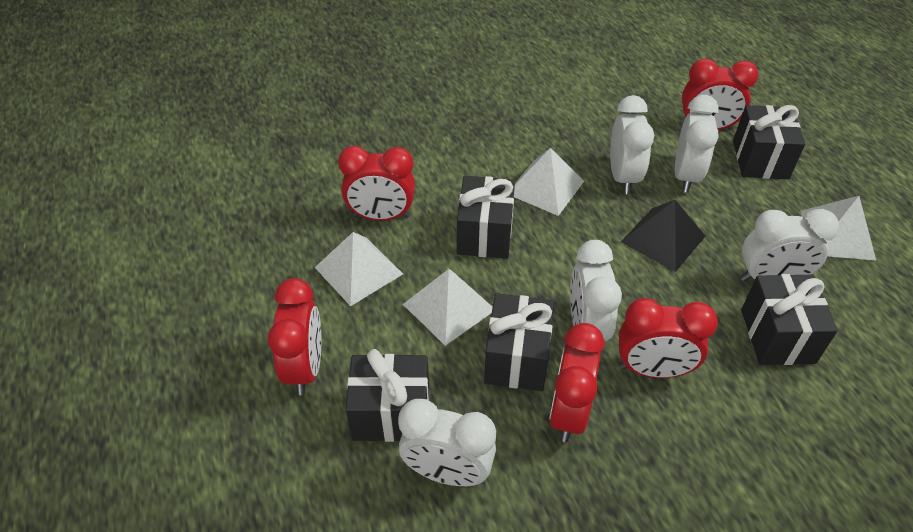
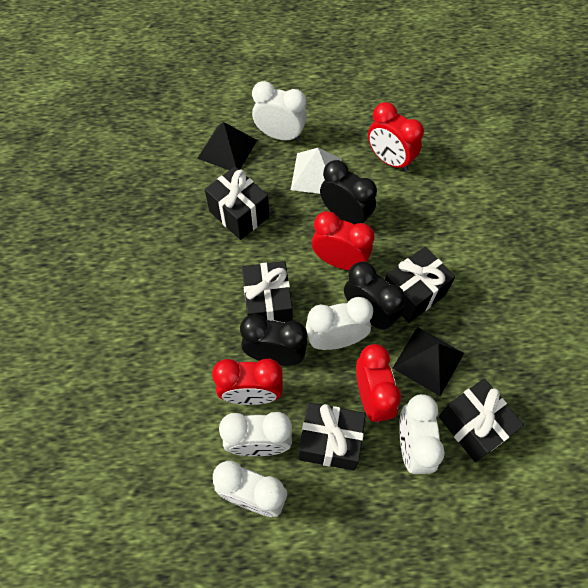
black clock: 0 -> 3
black pyramid: 1 -> 2
red clock: 5 -> 4
white pyramid: 4 -> 1

